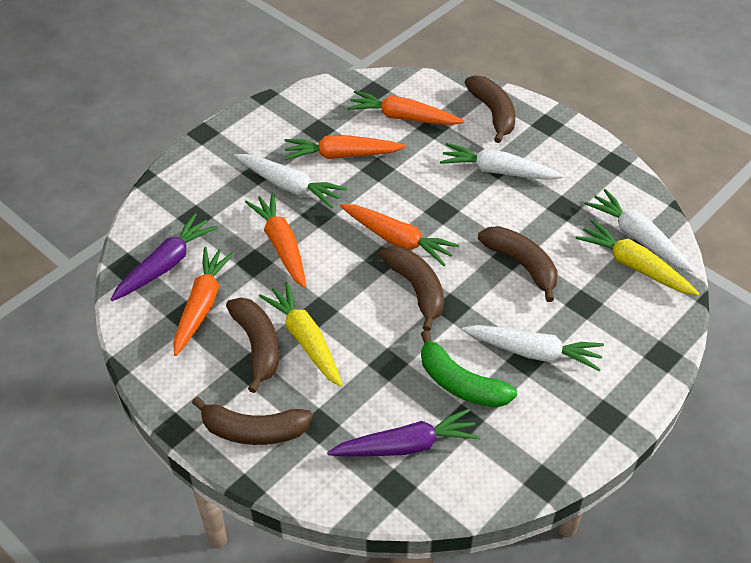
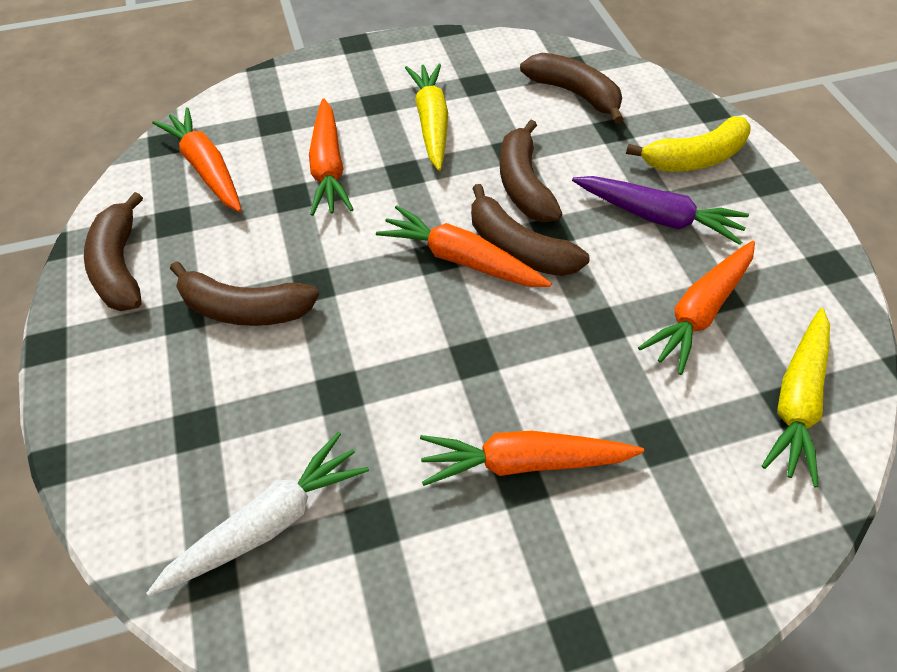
green banana: 1 -> 0
purple carrot: 2 -> 1
white carrot: 4 -> 1
yellow banana: 0 -> 1

